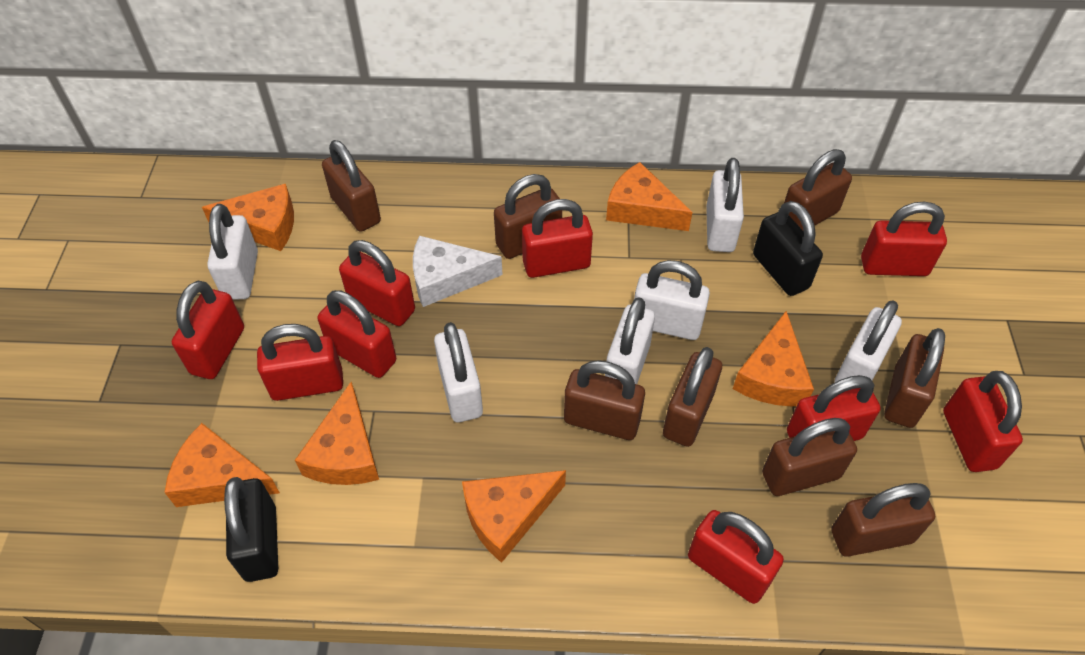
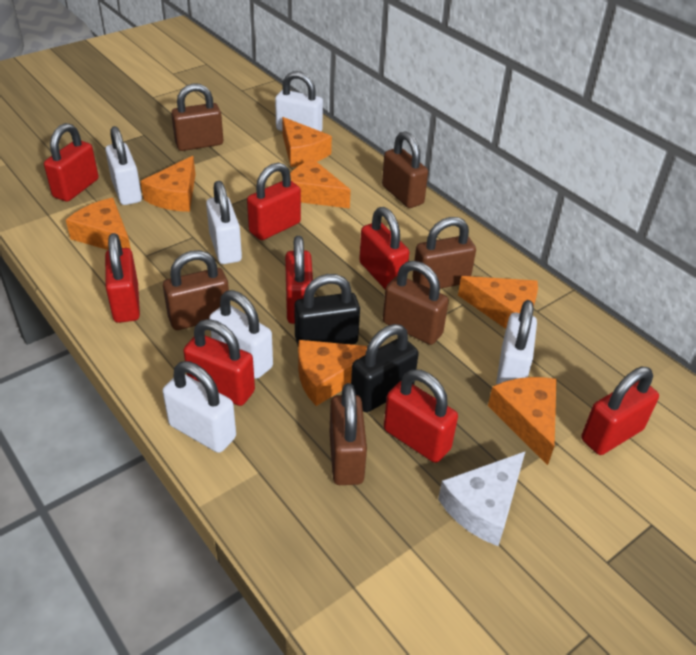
brown padlock: 8 -> 6
orange cheese: 6 -> 7
red padlock: 9 -> 8

